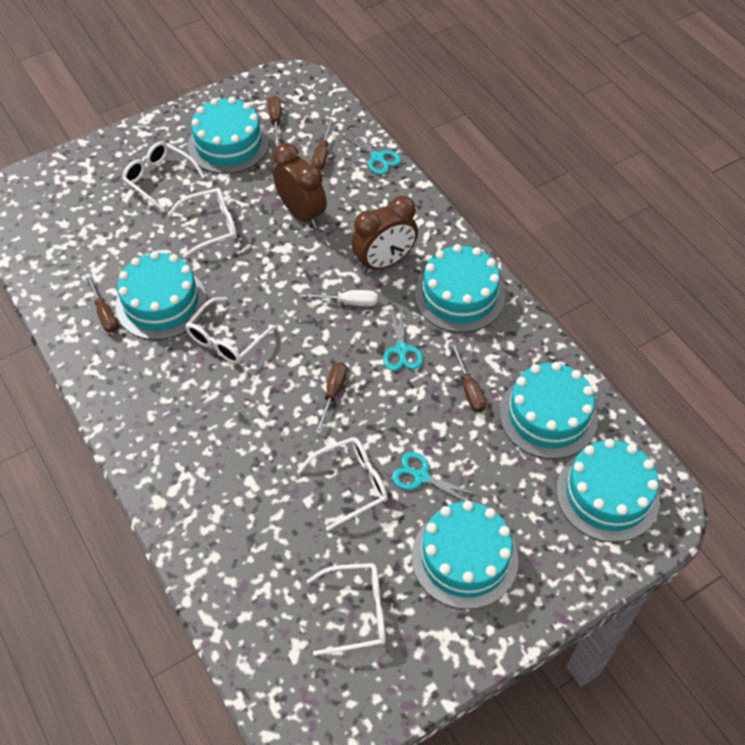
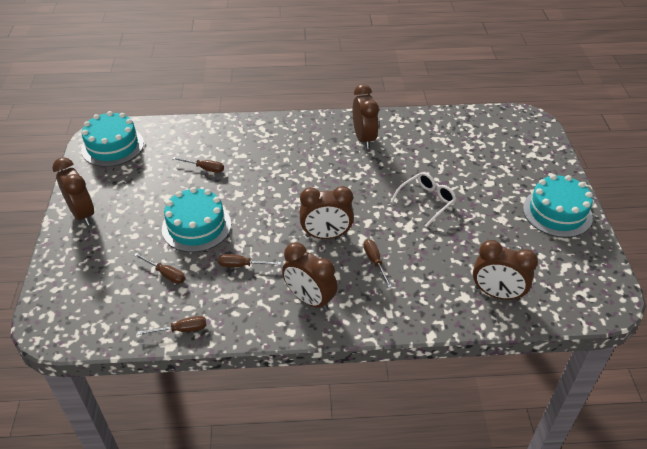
brown clock: 2 -> 5
turquoise cake: 6 -> 3
turquoise scissors: 3 -> 0
white glasses: 5 -> 1
white screwdriver: 1 -> 0

